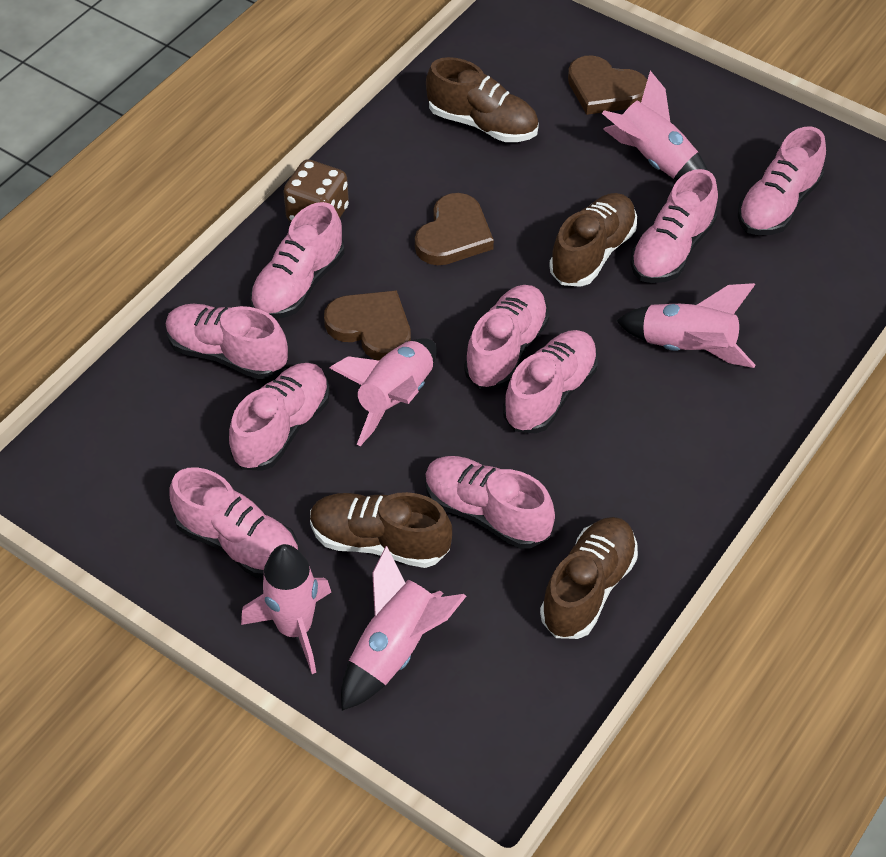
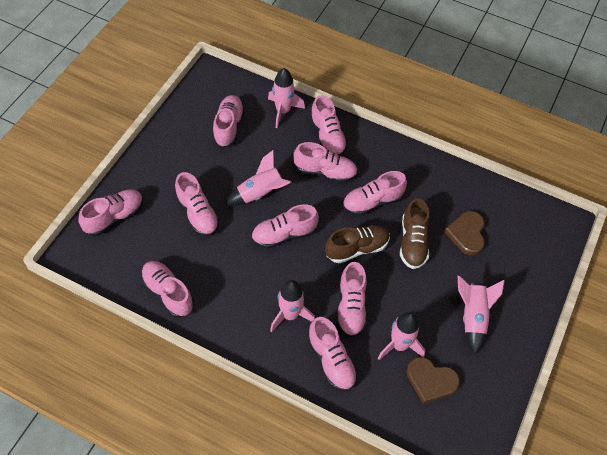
brown dice: 1 -> 0
brown heart: 3 -> 2
brown shoe: 4 -> 2
pink shoe: 9 -> 10

